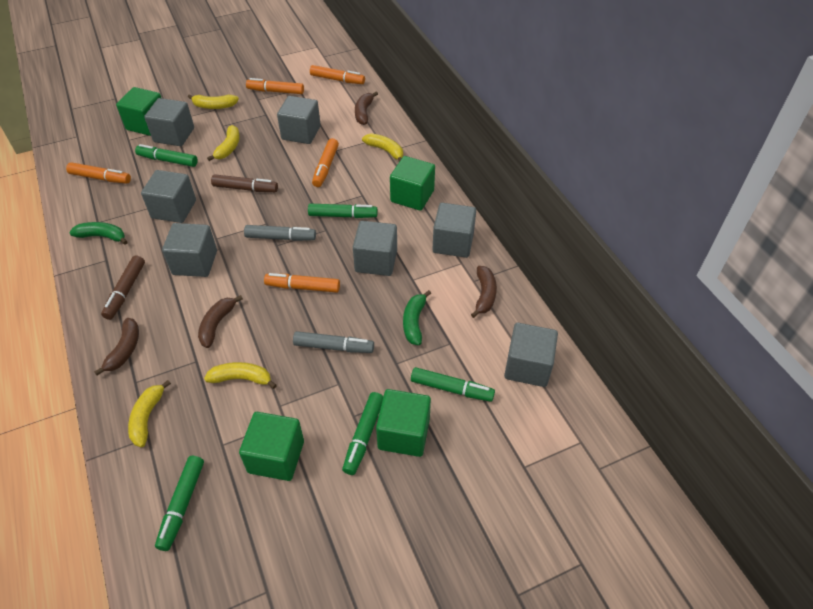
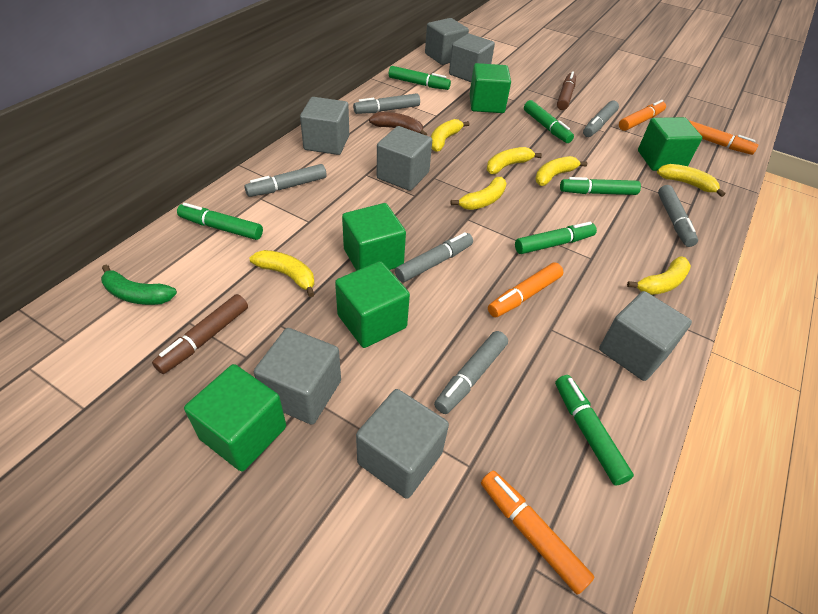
brown banana: 4 -> 1
green banana: 2 -> 1
green cube: 4 -> 5
green marker: 5 -> 6
grey marker: 2 -> 6
orange marker: 5 -> 4
yellow banana: 5 -> 7

